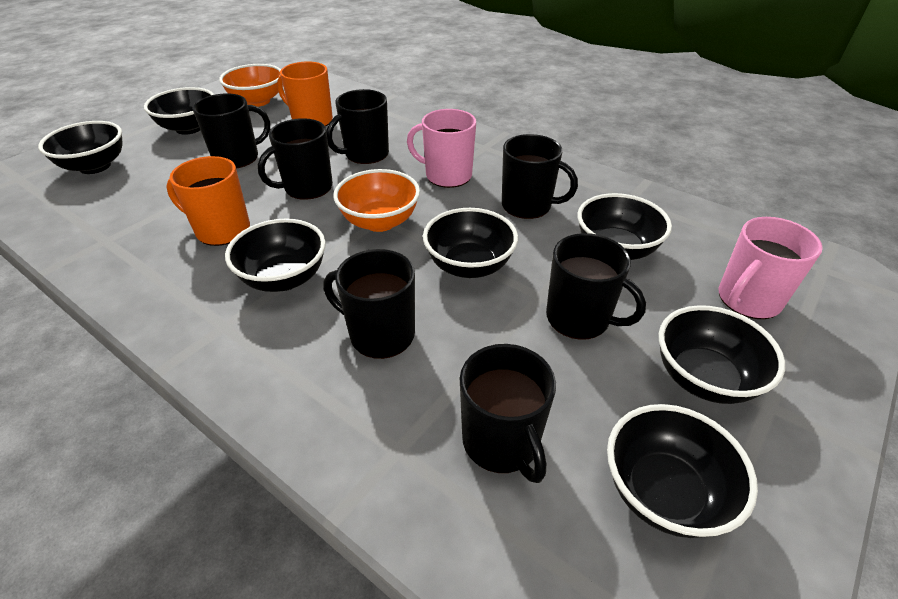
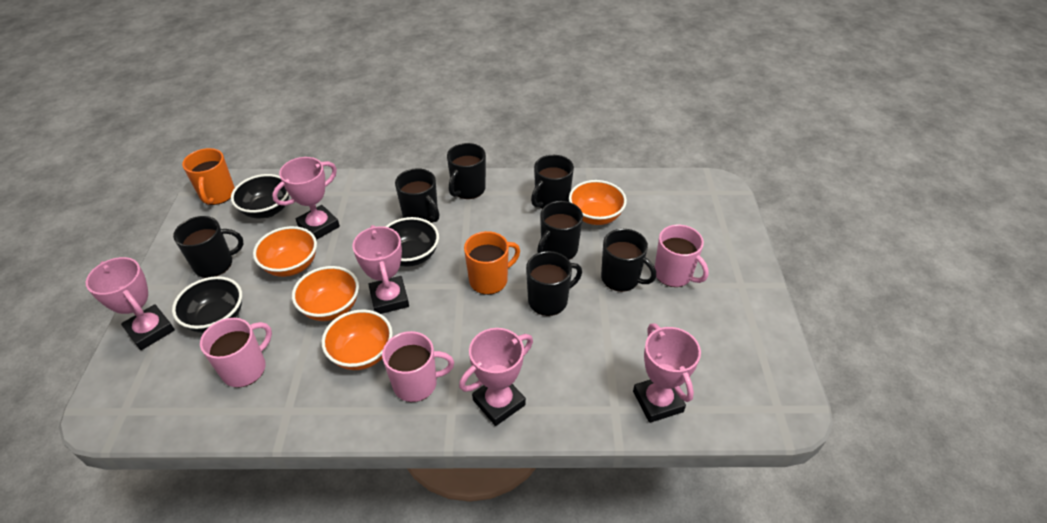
black bowl: 7 -> 3
orange bowl: 2 -> 4
pink mug: 2 -> 3
pink trophy: 0 -> 5

